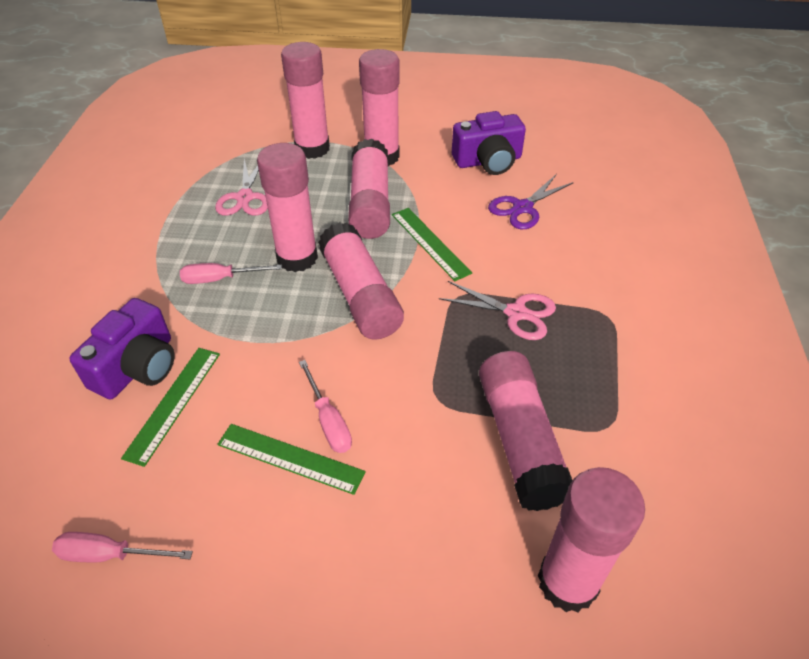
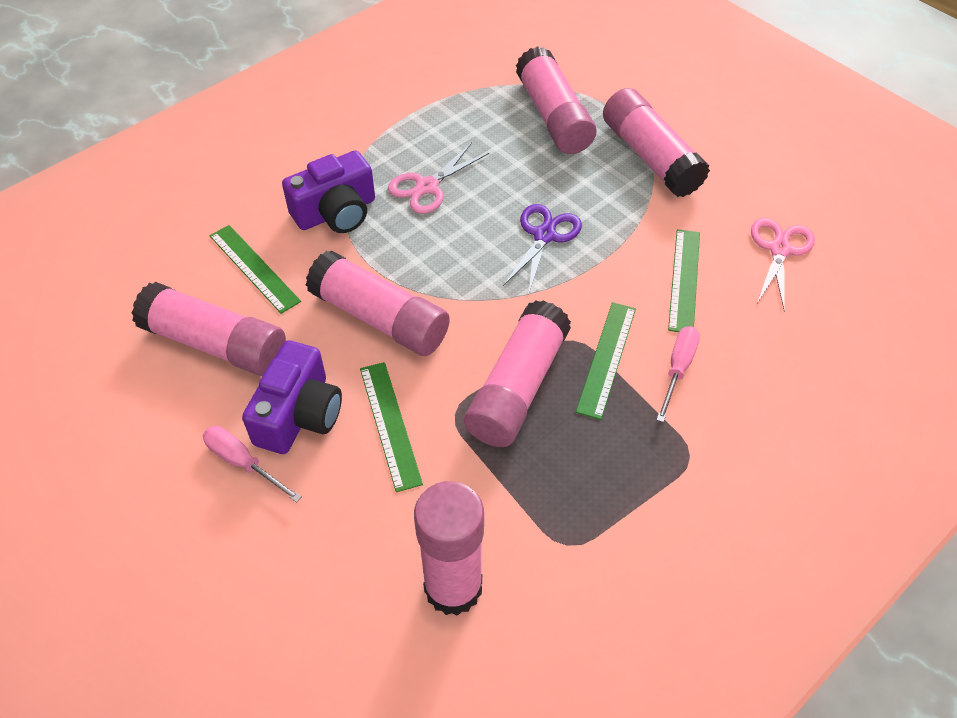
green ruler: 3 -> 4
pink glue stick: 7 -> 6
pink screwdriver: 3 -> 2

